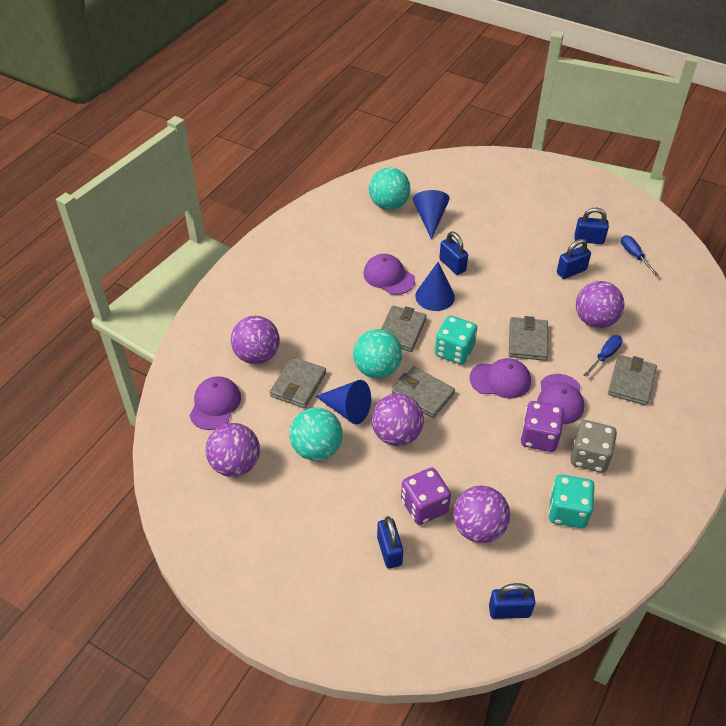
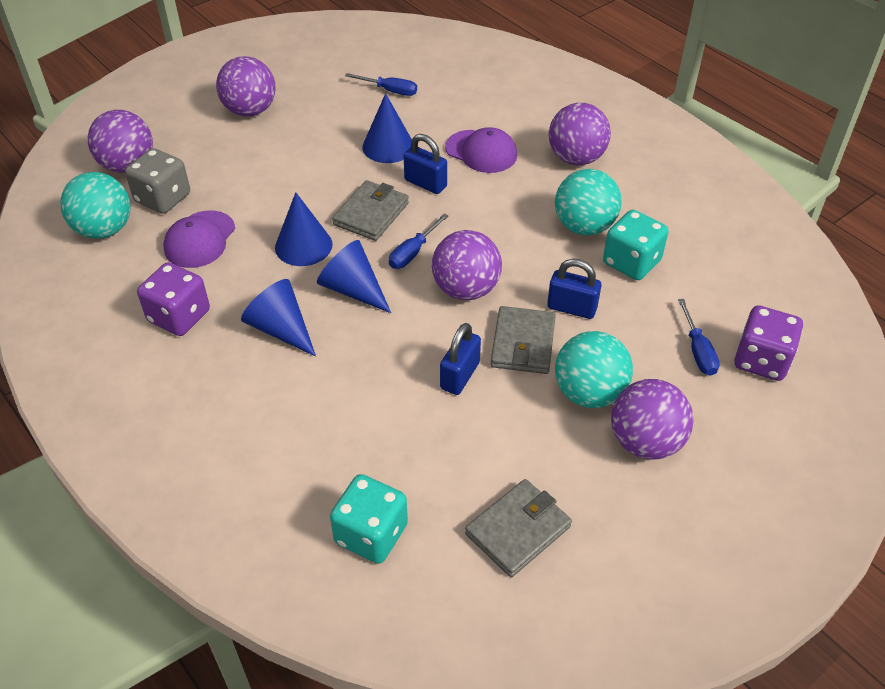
blue cone: 3 -> 4
blue padlock: 5 -> 3
blue screwdriver: 2 -> 3
grey wallet: 5 -> 3
purple cap: 4 -> 2

